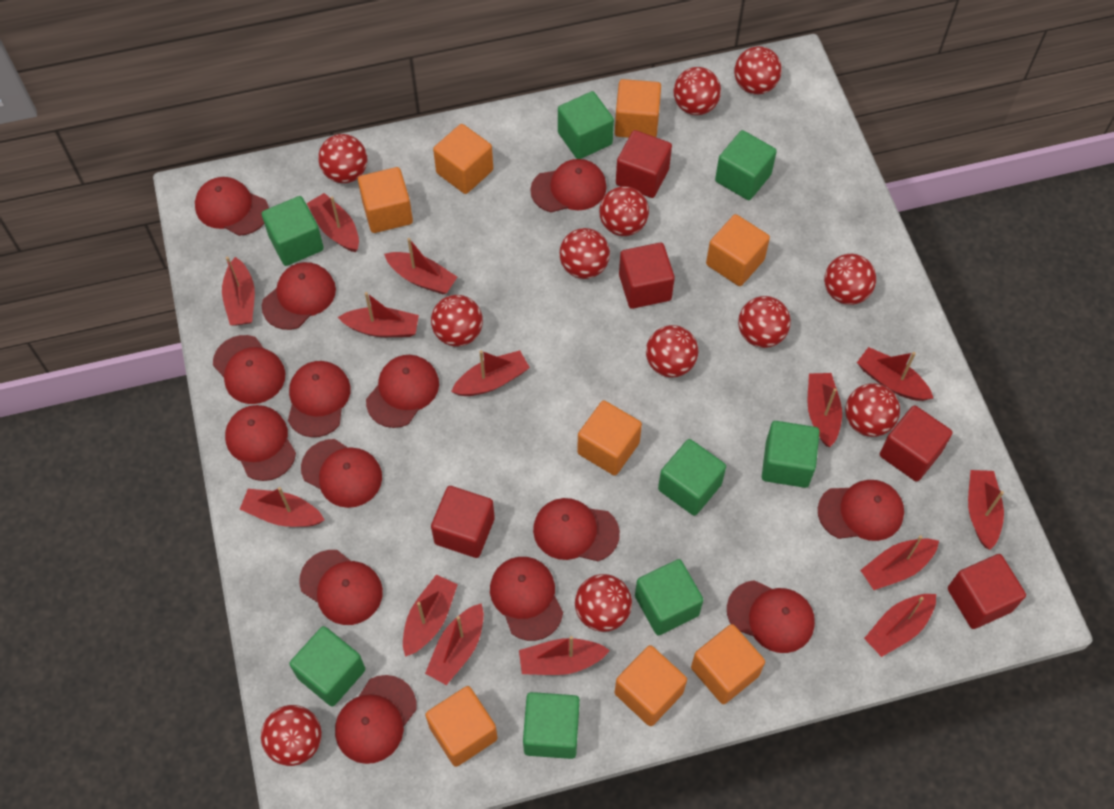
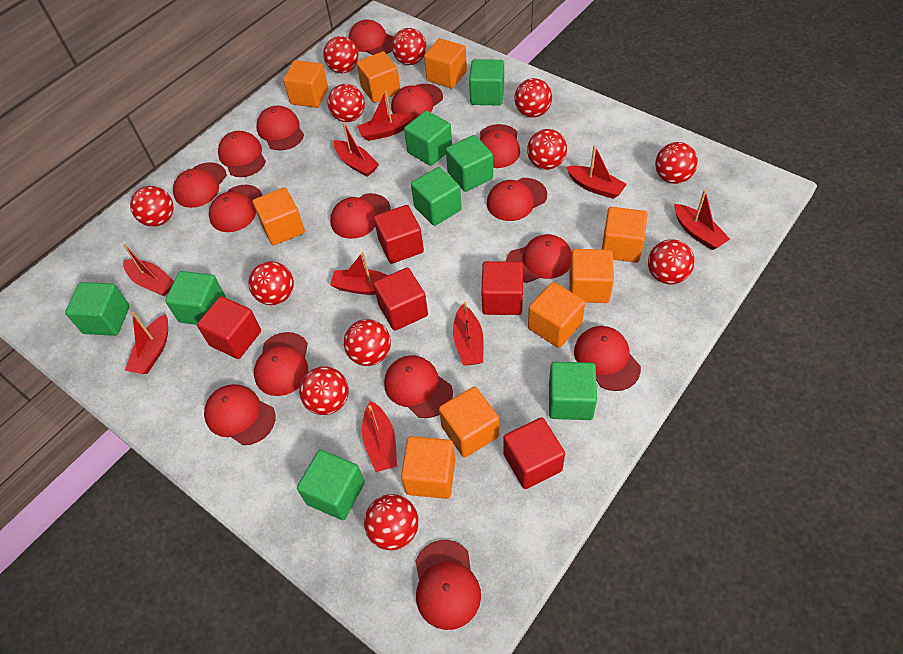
orange cube: 8 -> 9
red boat: 14 -> 9
red cap: 14 -> 15

